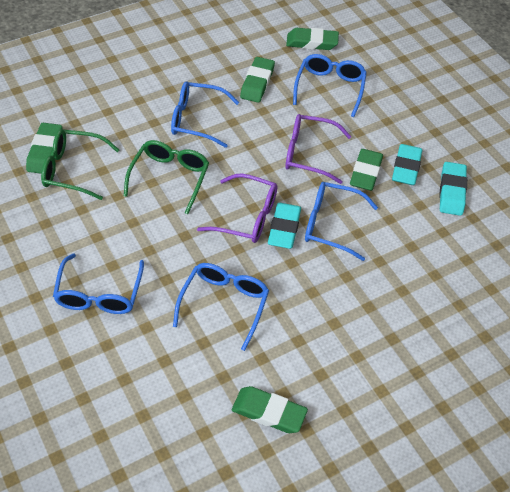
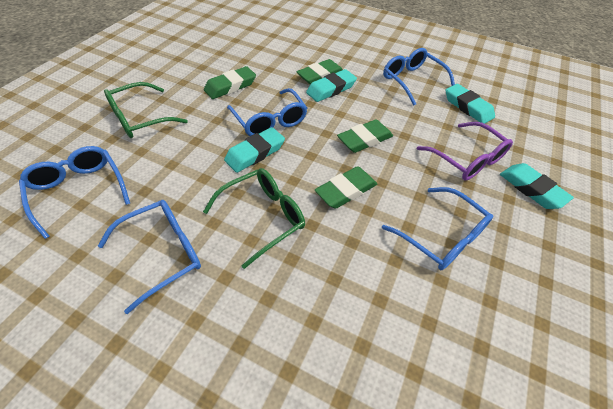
green eraser: 5 -> 4
purple glasses: 2 -> 1
turquoise eraser: 3 -> 4

